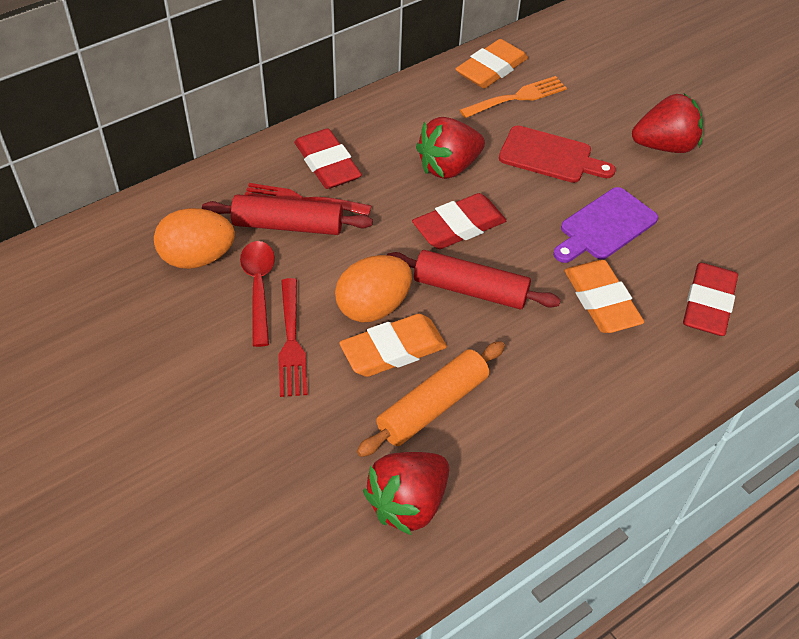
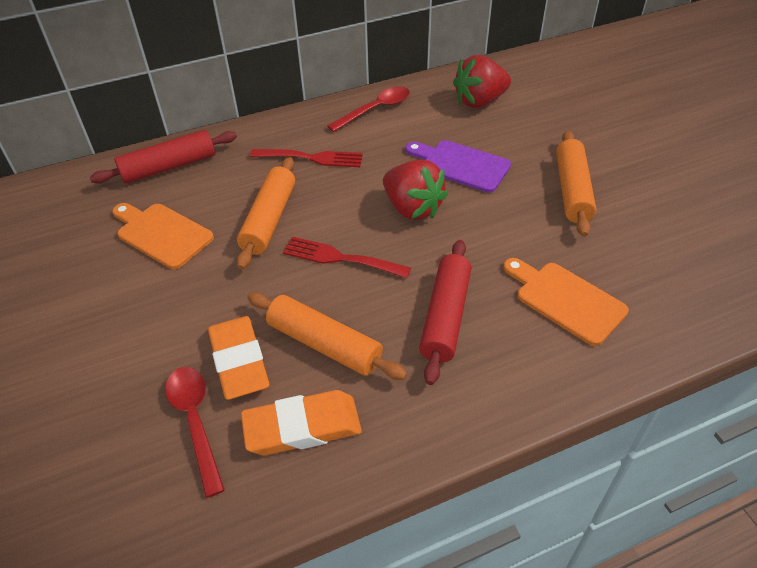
orange cutting board: 0 -> 2
orange egg: 2 -> 0
orange eraser: 3 -> 2
orange fork: 1 -> 0
orange rolling pin: 1 -> 3
red cutting board: 1 -> 0
red eraser: 3 -> 0
red spoon: 1 -> 2
red strawberry: 3 -> 2

